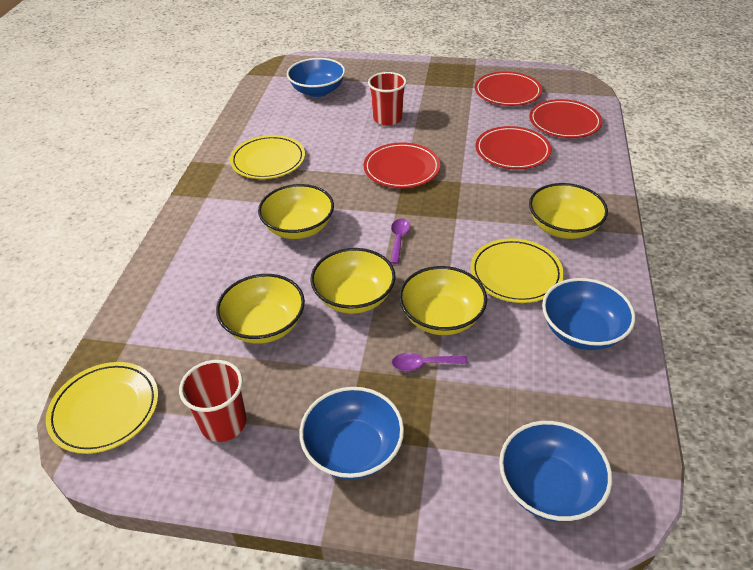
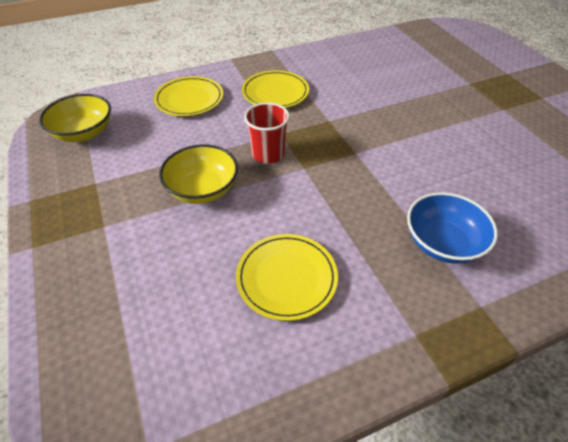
blue bowl: 4 -> 1
purple spoon: 2 -> 0
red cup: 2 -> 1
red plate: 4 -> 0
yellow bowl: 5 -> 2

